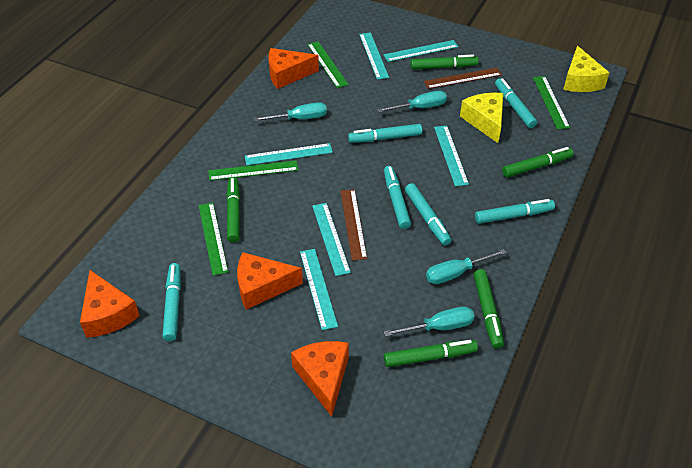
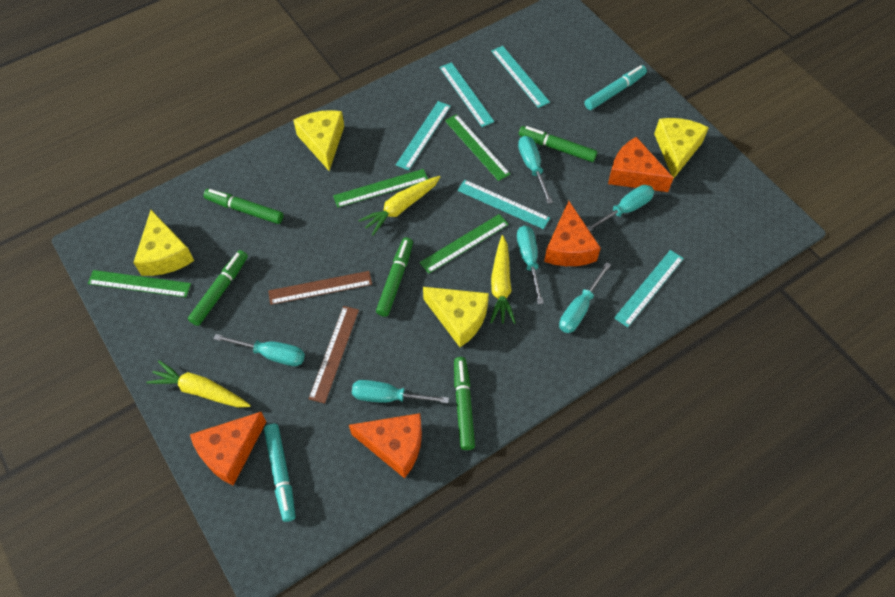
turquoise marker: 6 -> 2
turquoise ruler: 6 -> 5
turquoise screwdriver: 4 -> 6
yellow carrot: 0 -> 3
yellow cheese: 2 -> 4

